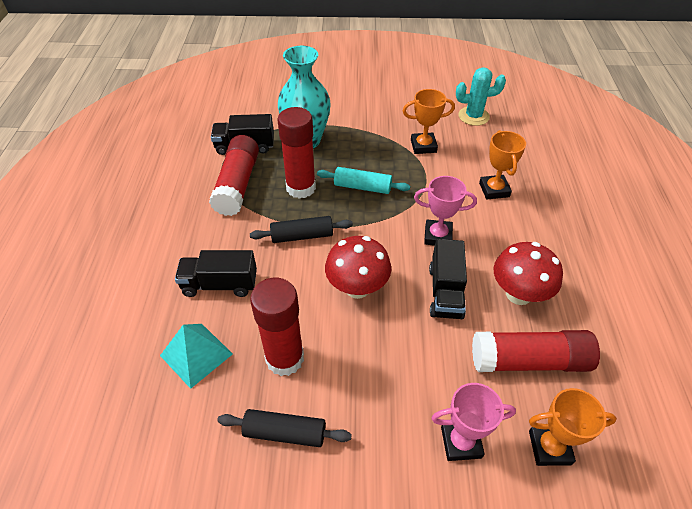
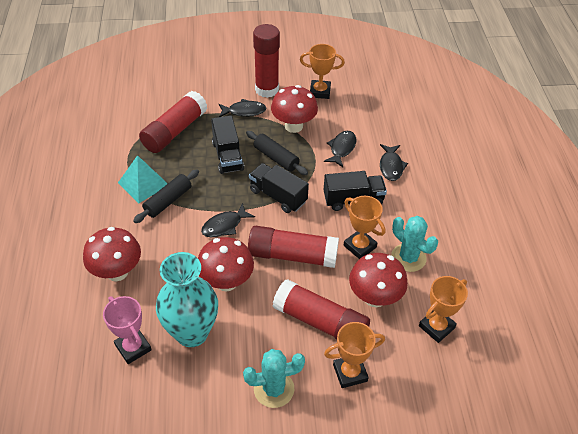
black fish: 0 -> 4
orange trophy: 3 -> 4
pink trophy: 2 -> 1
red mushroom: 2 -> 4
turquoise cactus: 1 -> 2
turquoise rolling pin: 1 -> 0

